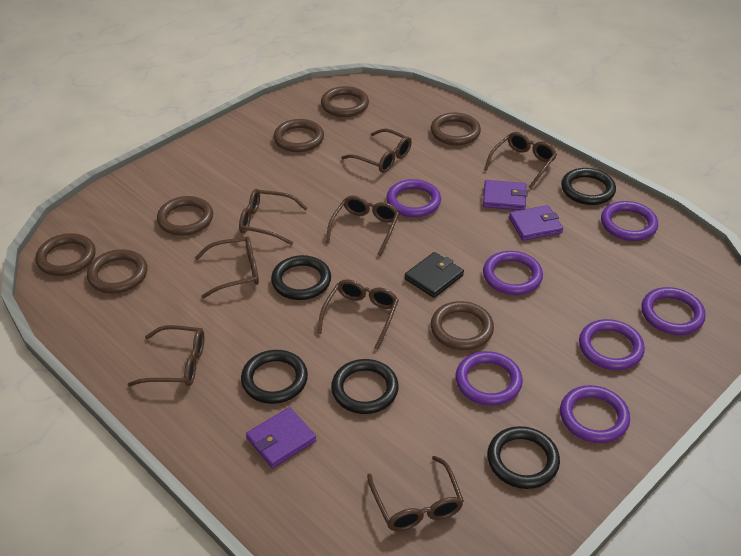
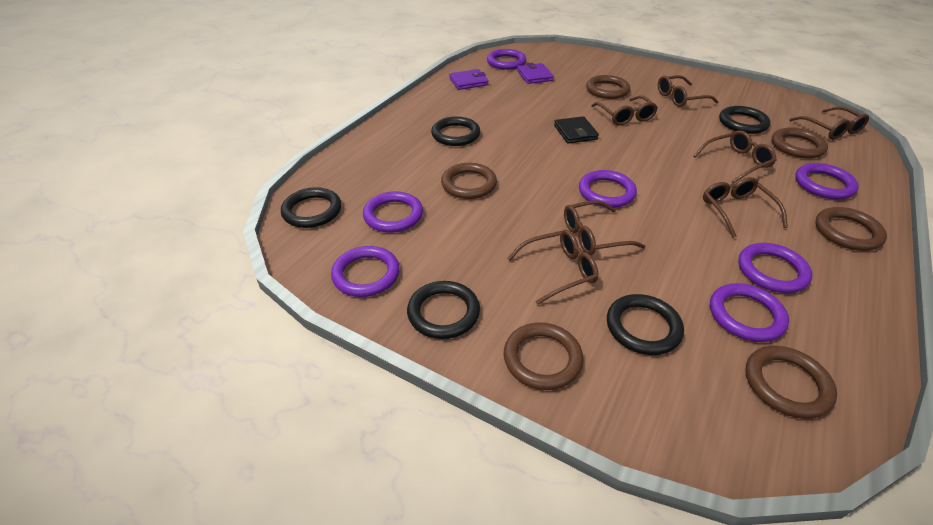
brown glasses: 8 -> 7
brown ring: 7 -> 6
purple wallet: 3 -> 2

